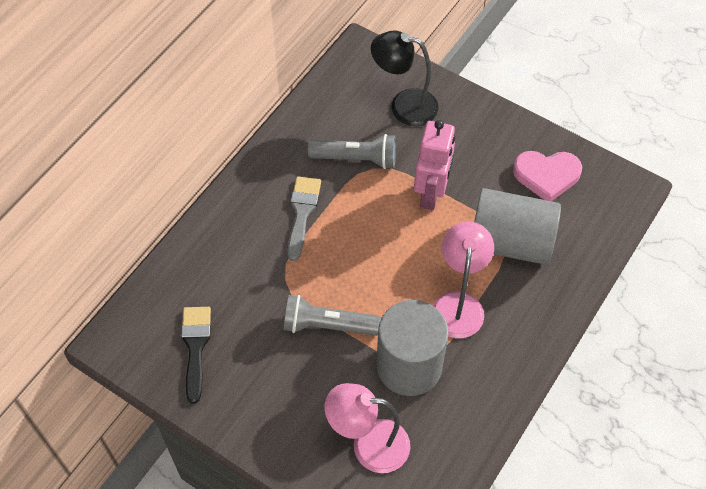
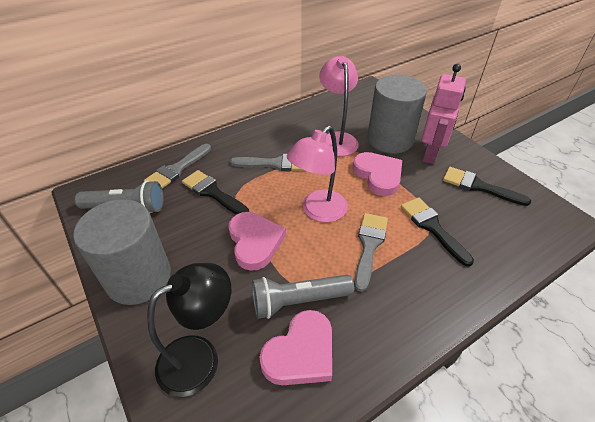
black brush: 1 -> 3
grey brush: 1 -> 3
pink heart: 1 -> 3

